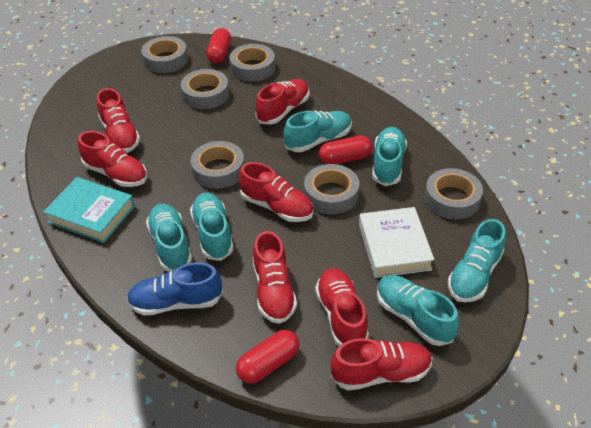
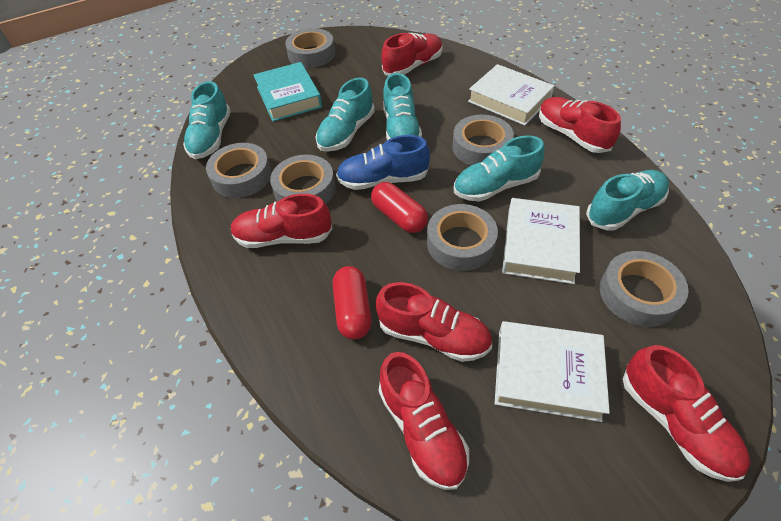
red capsule: 3 -> 2
red shoe: 7 -> 6
turquoise shoe: 6 -> 5
white book: 1 -> 3

